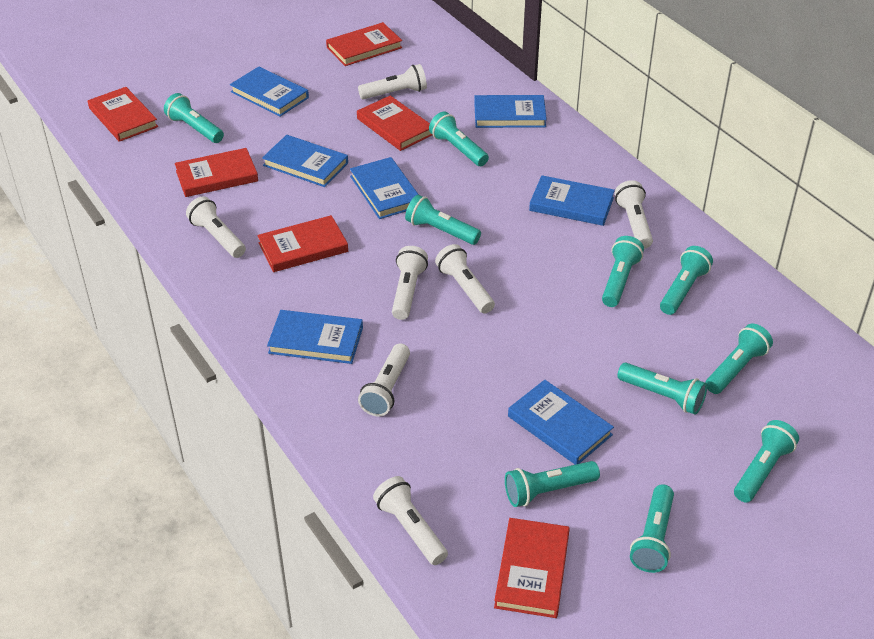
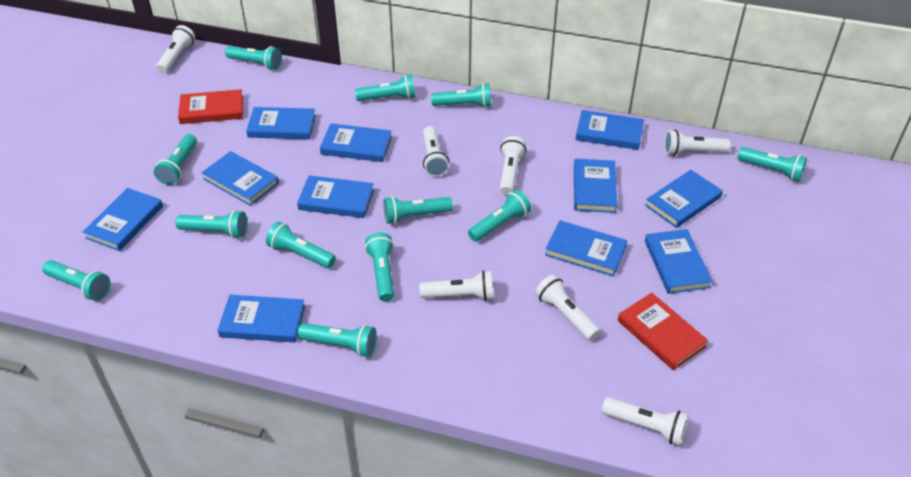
blue book: 7 -> 11
red book: 6 -> 2
turquoise flashlight: 10 -> 12

